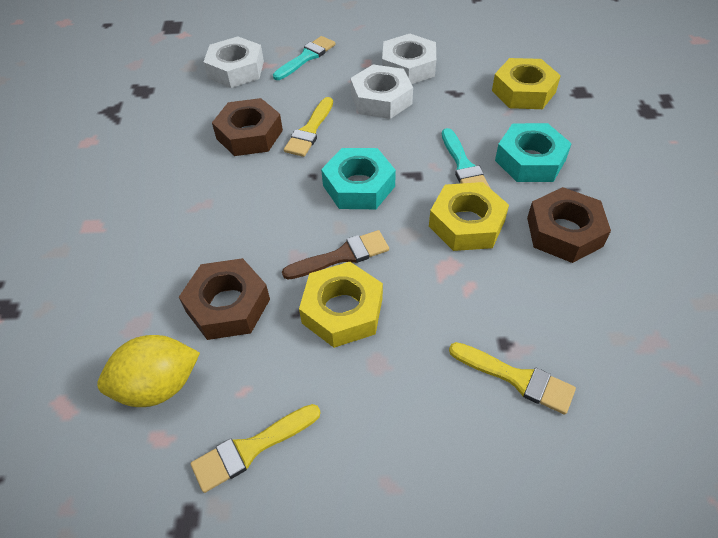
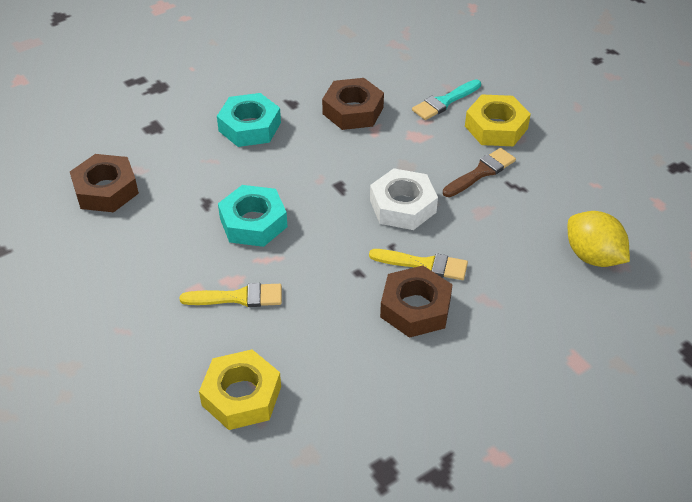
turquoise brush: 2 -> 1
white nut: 3 -> 1
yellow brush: 3 -> 2
yellow nut: 3 -> 2

